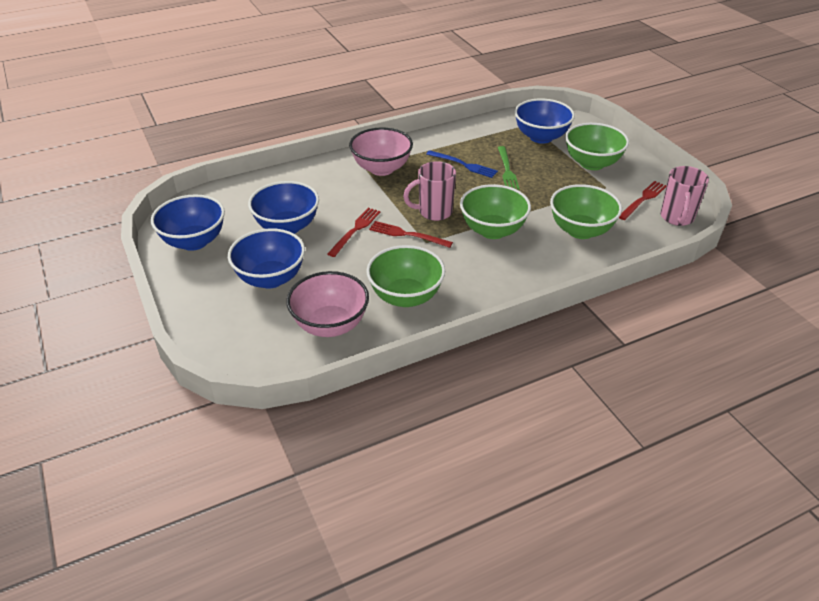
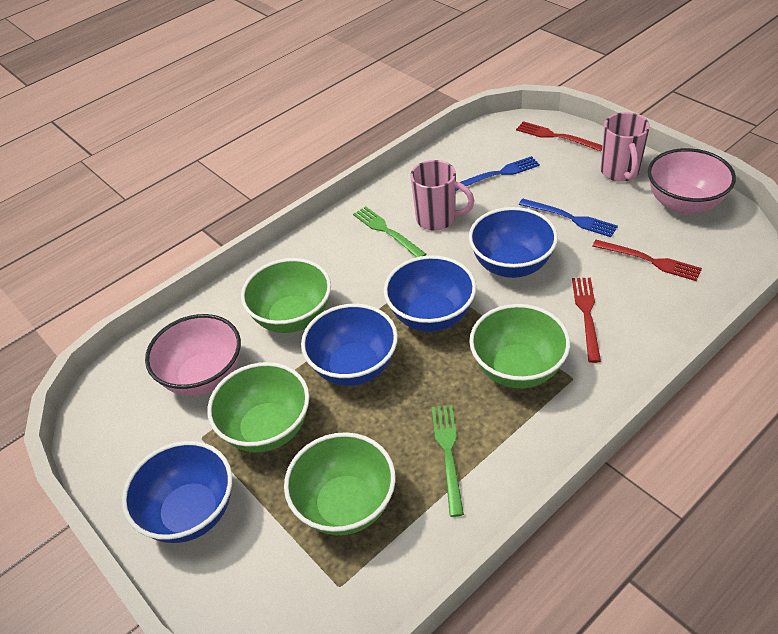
blue fork: 1 -> 2
green fork: 1 -> 2

